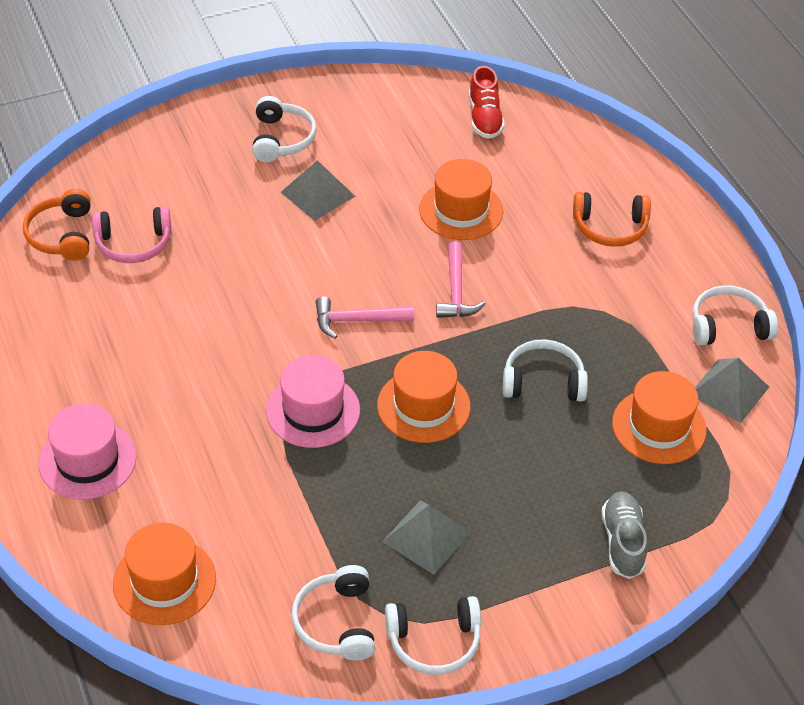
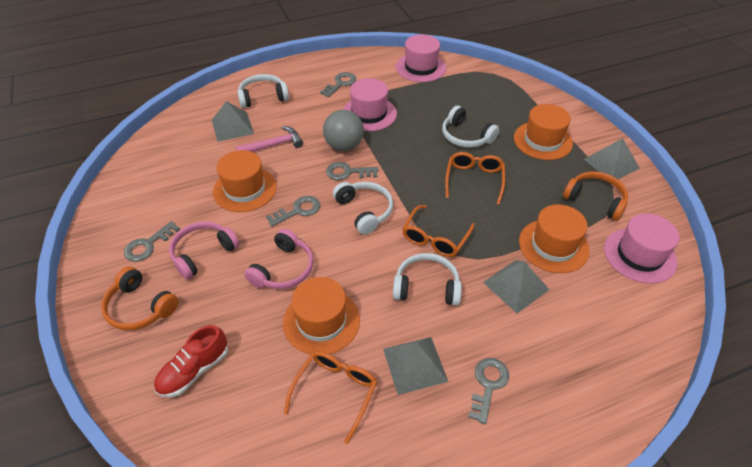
grey ball: 0 -> 1
grey key: 0 -> 5
grey pyramid: 3 -> 4
grey shoe: 1 -> 0
orange glasses: 0 -> 3
pink hammer: 2 -> 1
pink hat: 2 -> 3
pink headphones: 1 -> 2
white headphones: 5 -> 4

